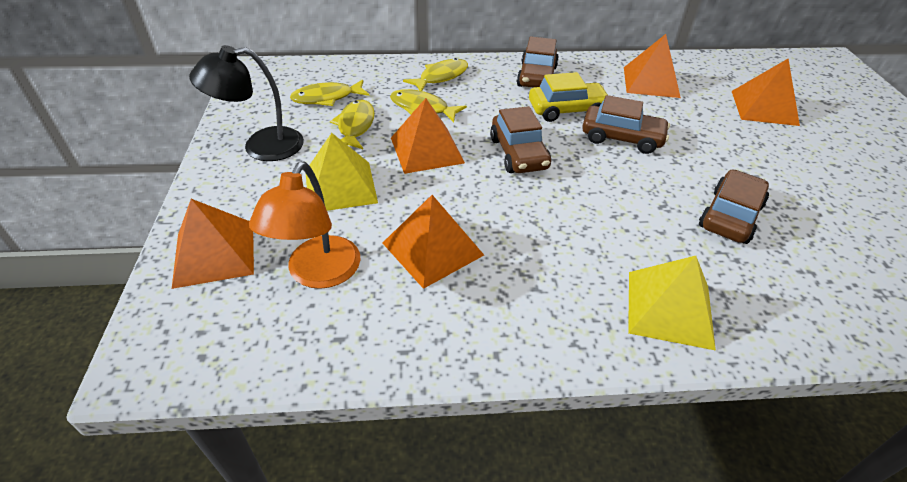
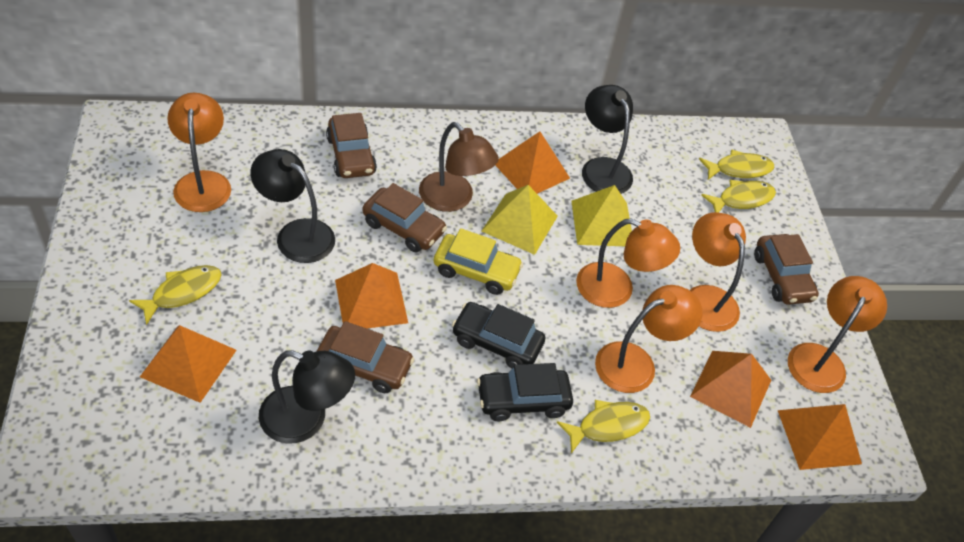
black car: 0 -> 2
black lamp: 1 -> 3
brown lamp: 0 -> 1
orange lamp: 1 -> 5

